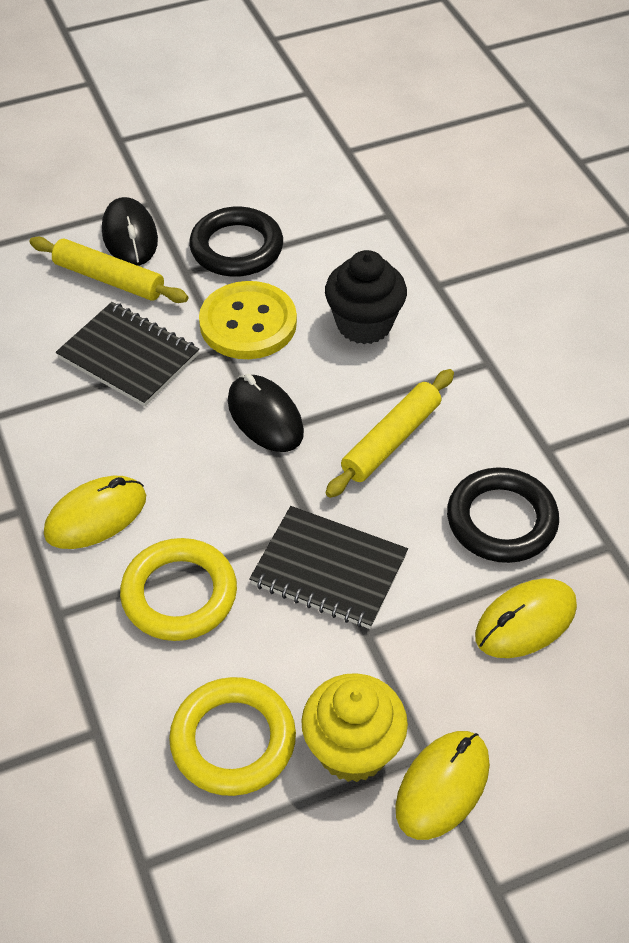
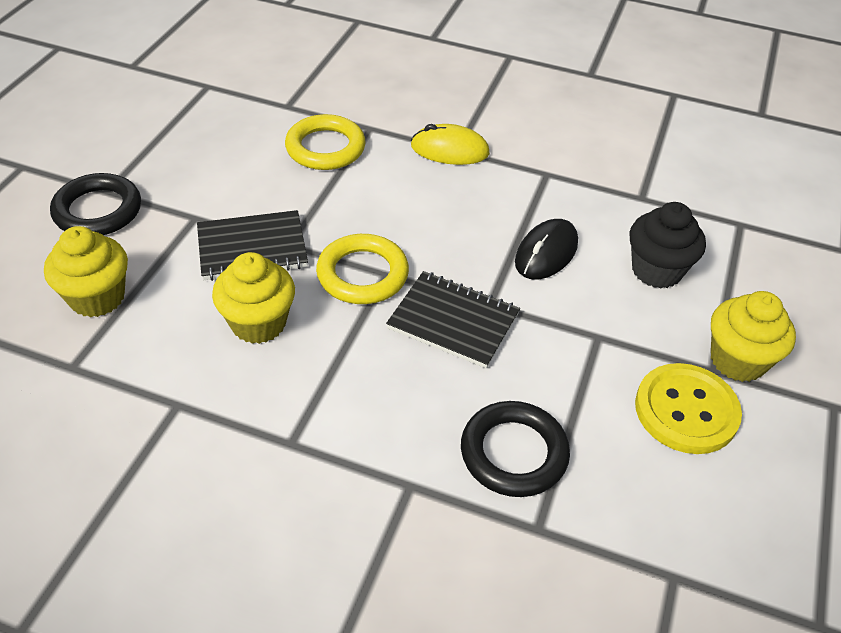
black mouse: 2 -> 1
yellow cupcake: 1 -> 3
yellow mouse: 3 -> 1
yellow rolling pin: 2 -> 0

